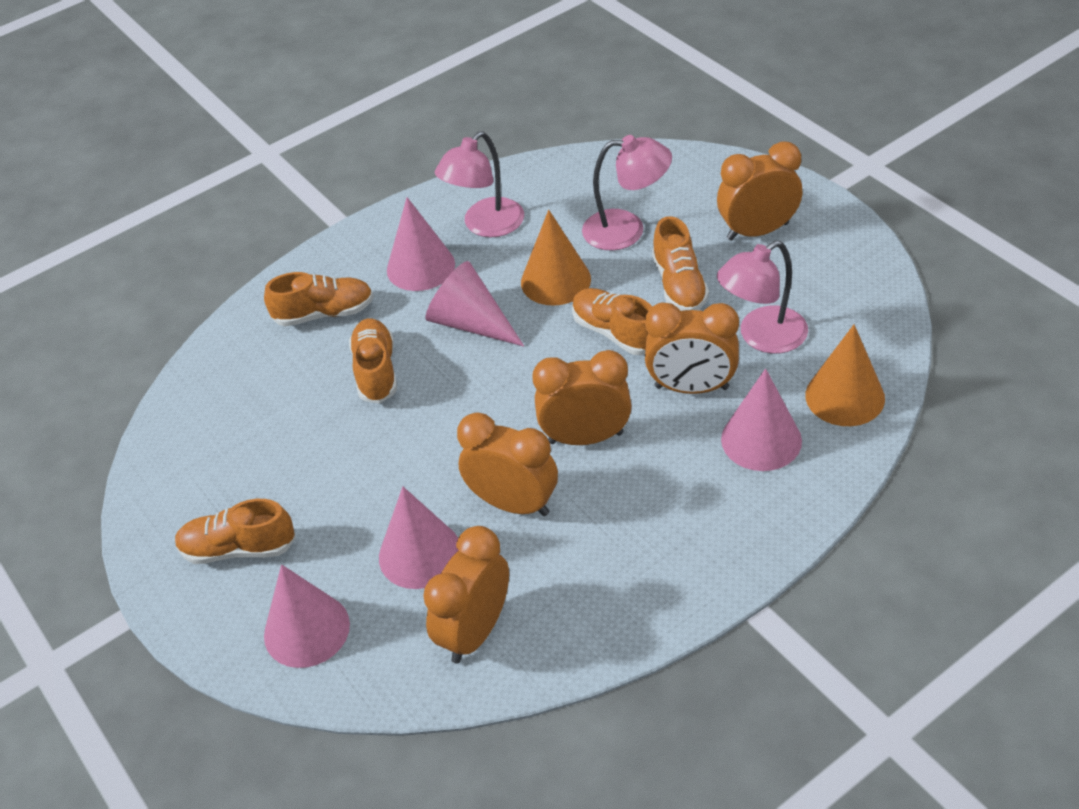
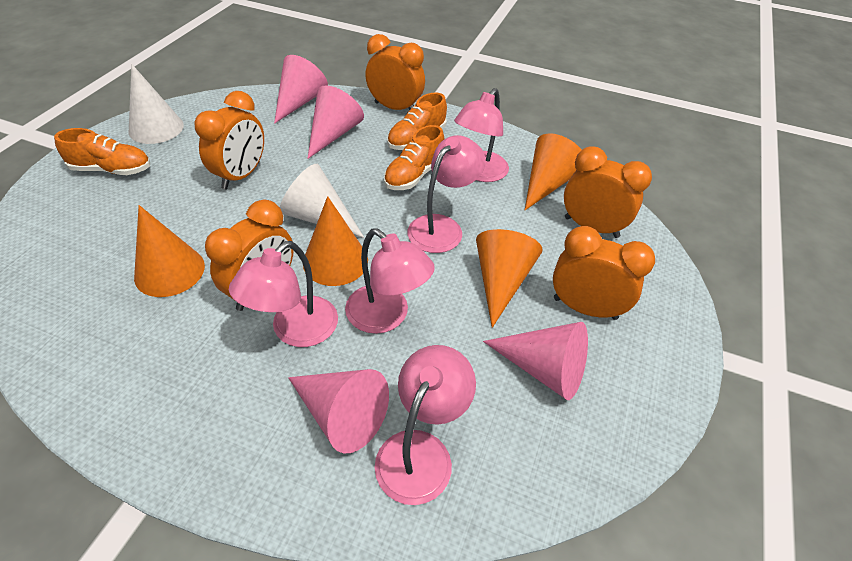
orange cone: 2 -> 4
orange shoe: 5 -> 3
pink cone: 5 -> 4
pink lamp: 3 -> 5
white cone: 0 -> 2

